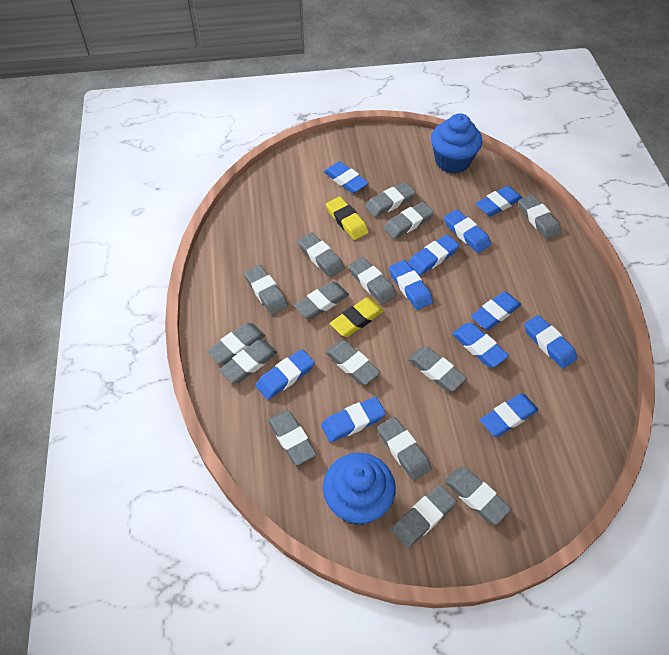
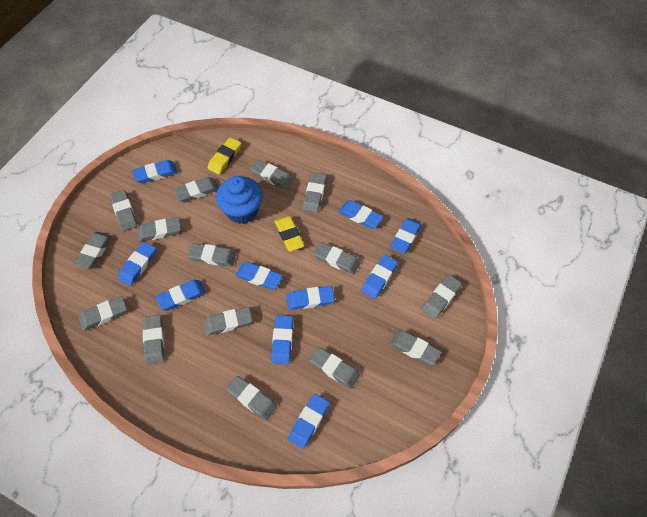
blue cupcake: 2 -> 1
blue eraser: 11 -> 10

